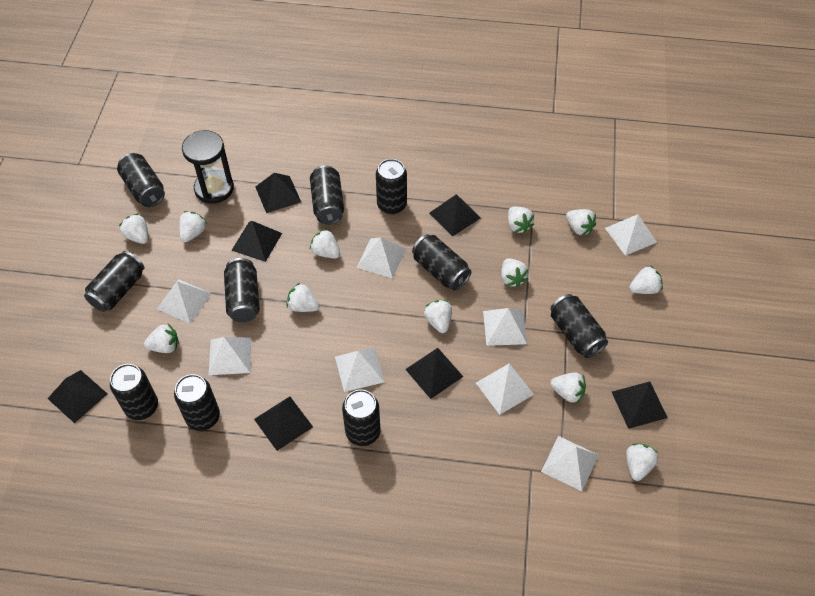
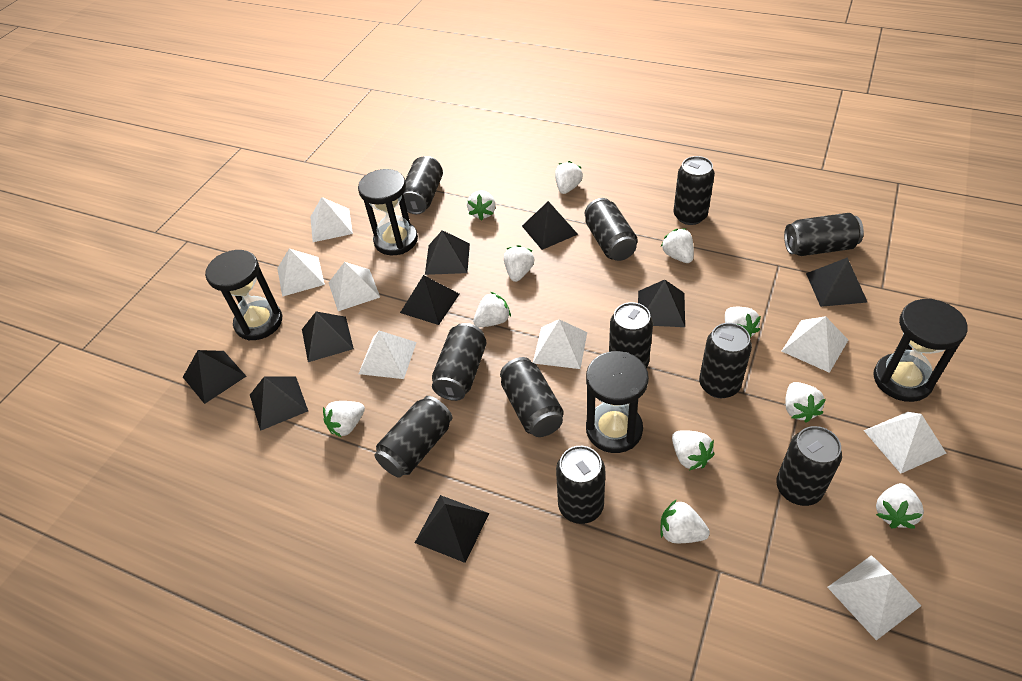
black can: 10 -> 11
black hourglass: 1 -> 4
black pyramid: 7 -> 9
white strawberry: 12 -> 11

